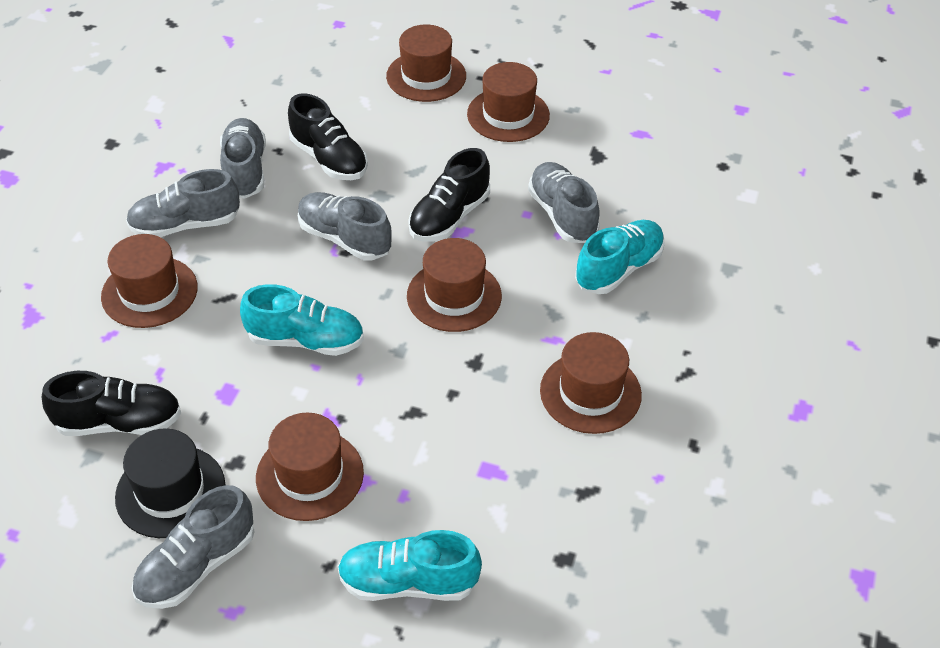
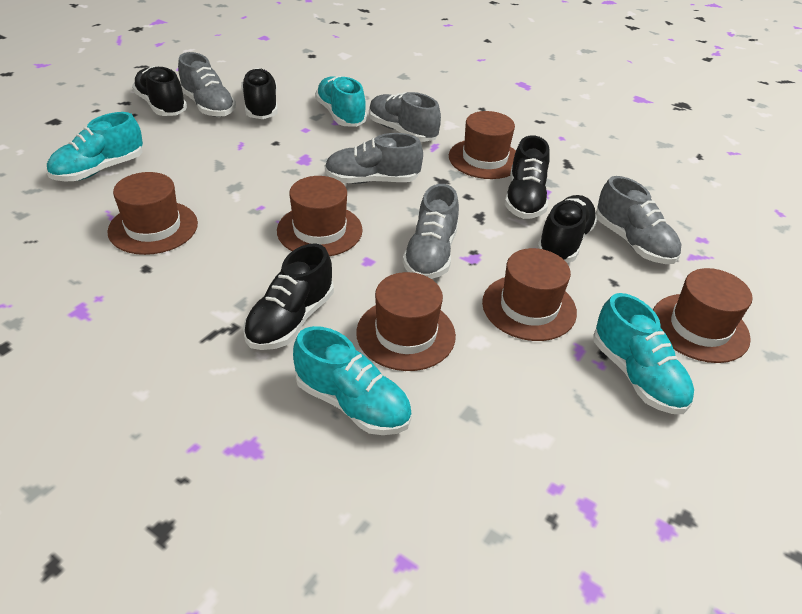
black hat: 1 -> 0
black shoe: 3 -> 5
turquoise shoe: 3 -> 4

